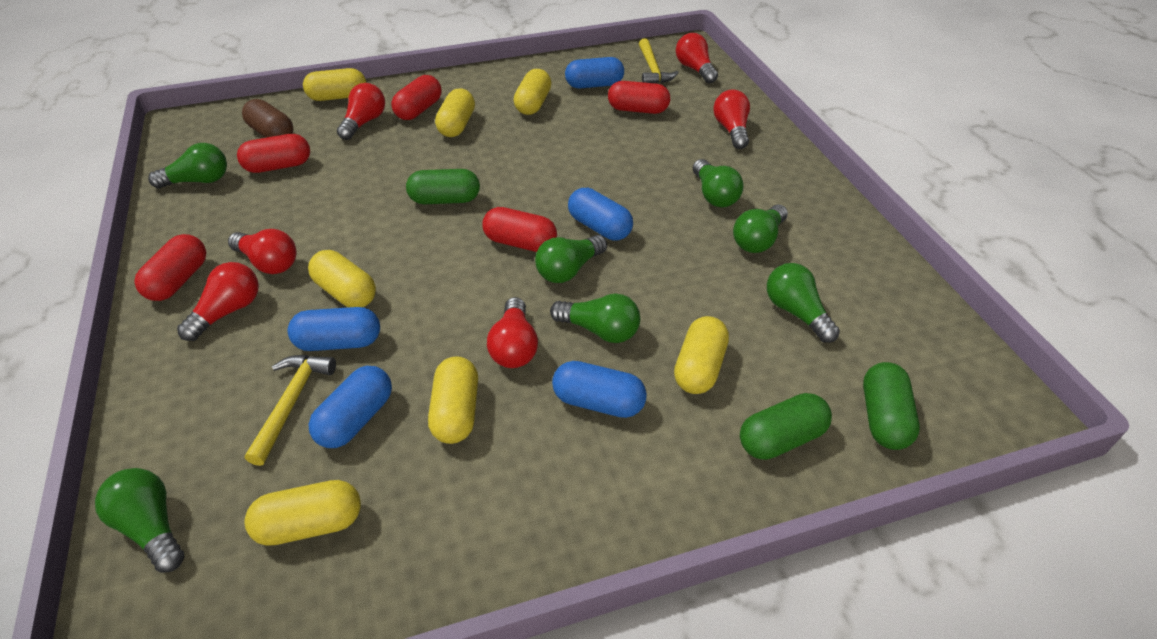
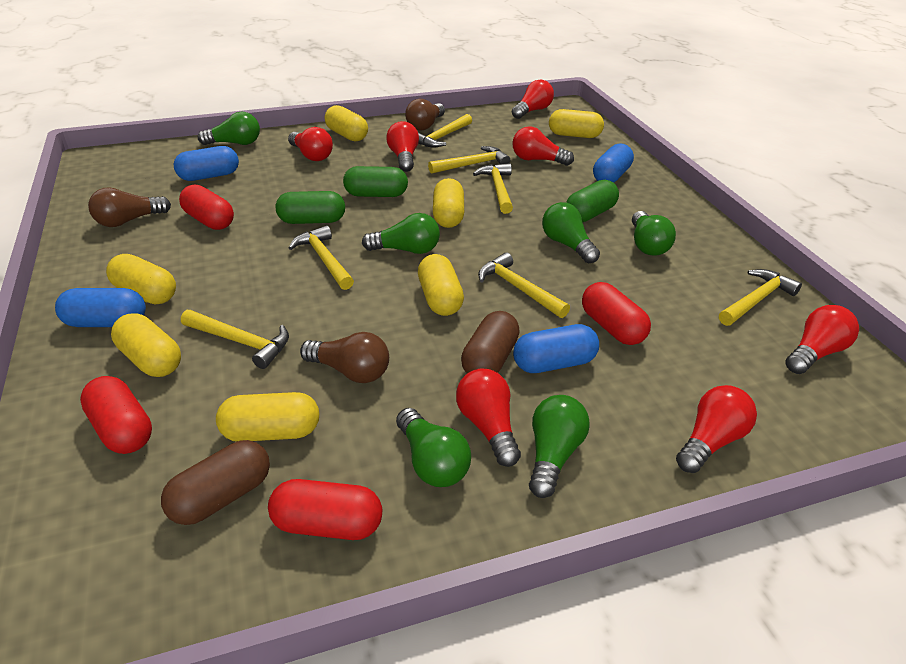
blue capsule: 5 -> 4
brown capsule: 1 -> 2
brown light bulb: 0 -> 3
green light bulb: 7 -> 6
red capsule: 5 -> 4
red light bulb: 6 -> 7
yellow hammer: 2 -> 7

